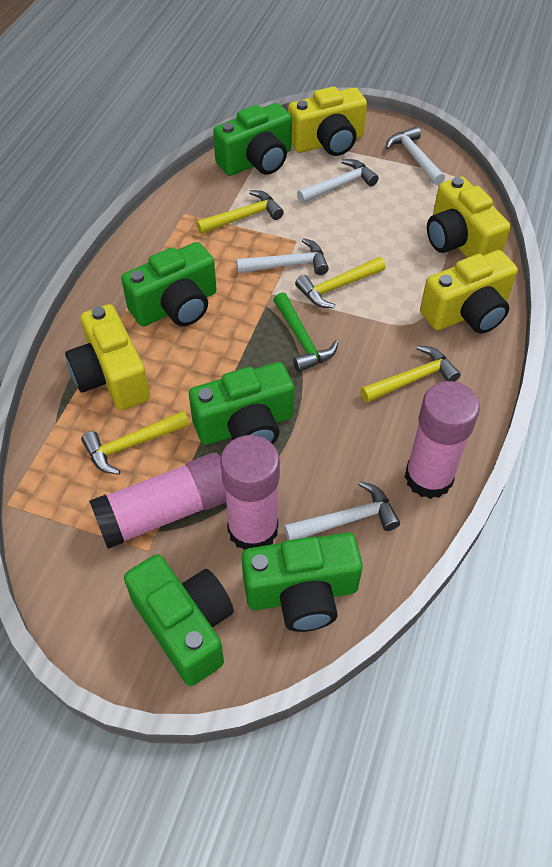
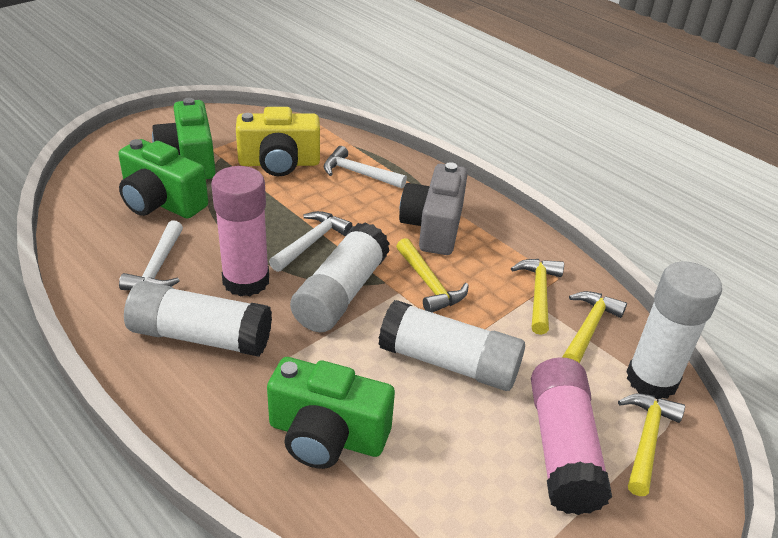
green camera: 5 -> 3
green hammer: 1 -> 0
grey camera: 0 -> 1
pink glue stick: 3 -> 2
white glue stick: 0 -> 4
white hammer: 4 -> 3
yellow camera: 4 -> 1

